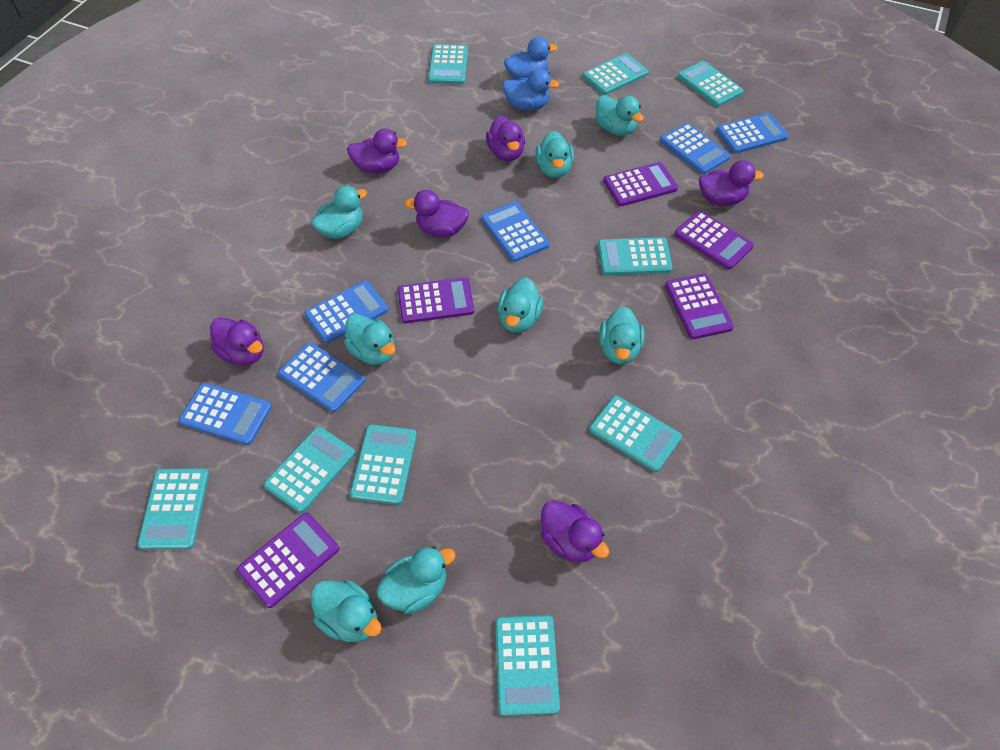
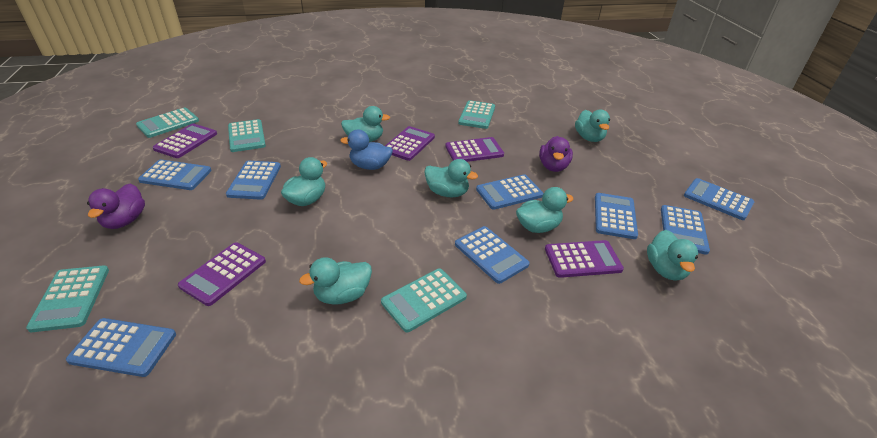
blue calculator: 6 -> 8
blue duck: 2 -> 1
purple duck: 6 -> 2
turquoise calculator: 9 -> 5
turquoise duck: 8 -> 7

